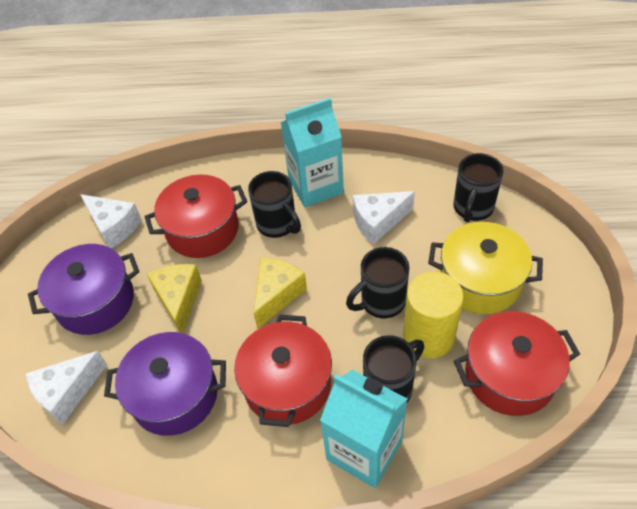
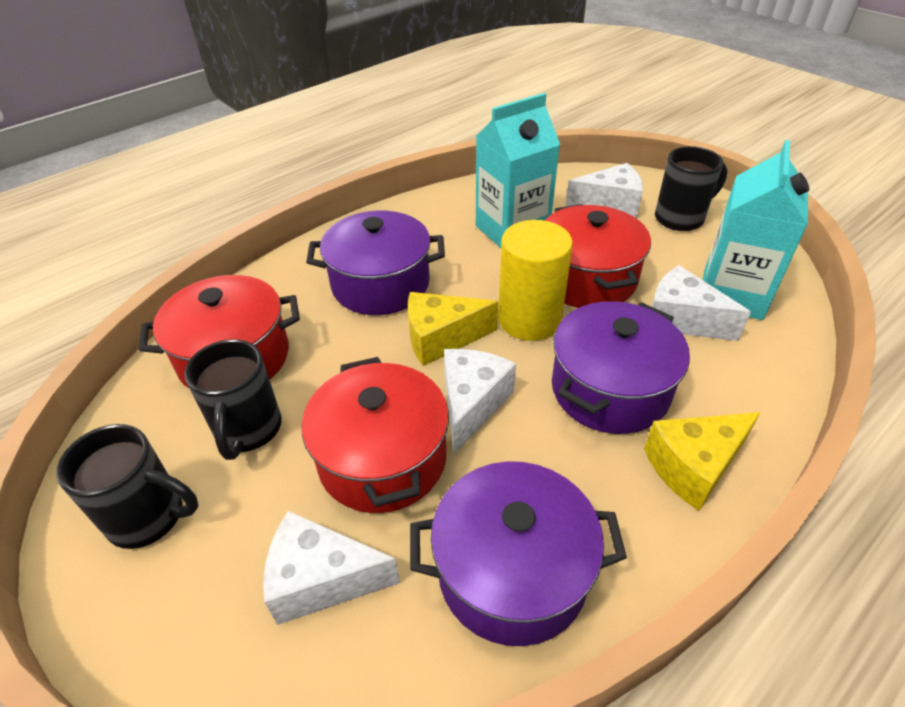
black mug: 4 -> 3
purple pot: 2 -> 3
white cheese: 3 -> 4
yellow pot: 1 -> 0

